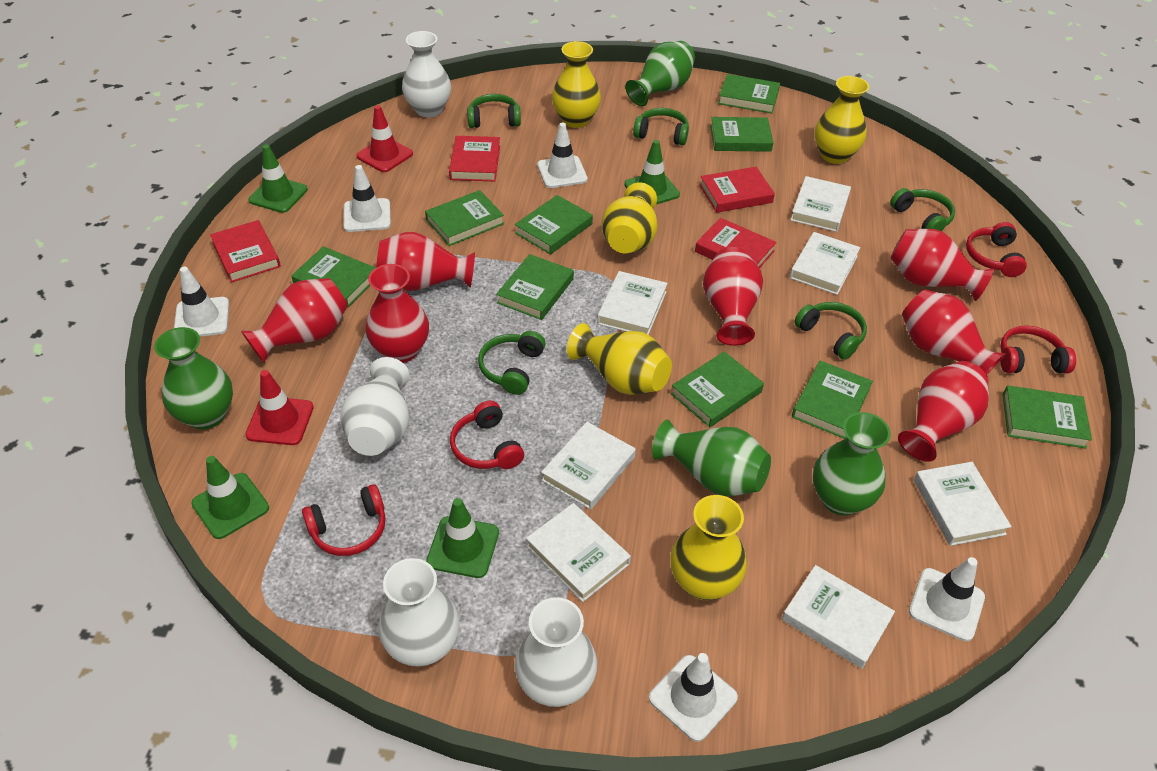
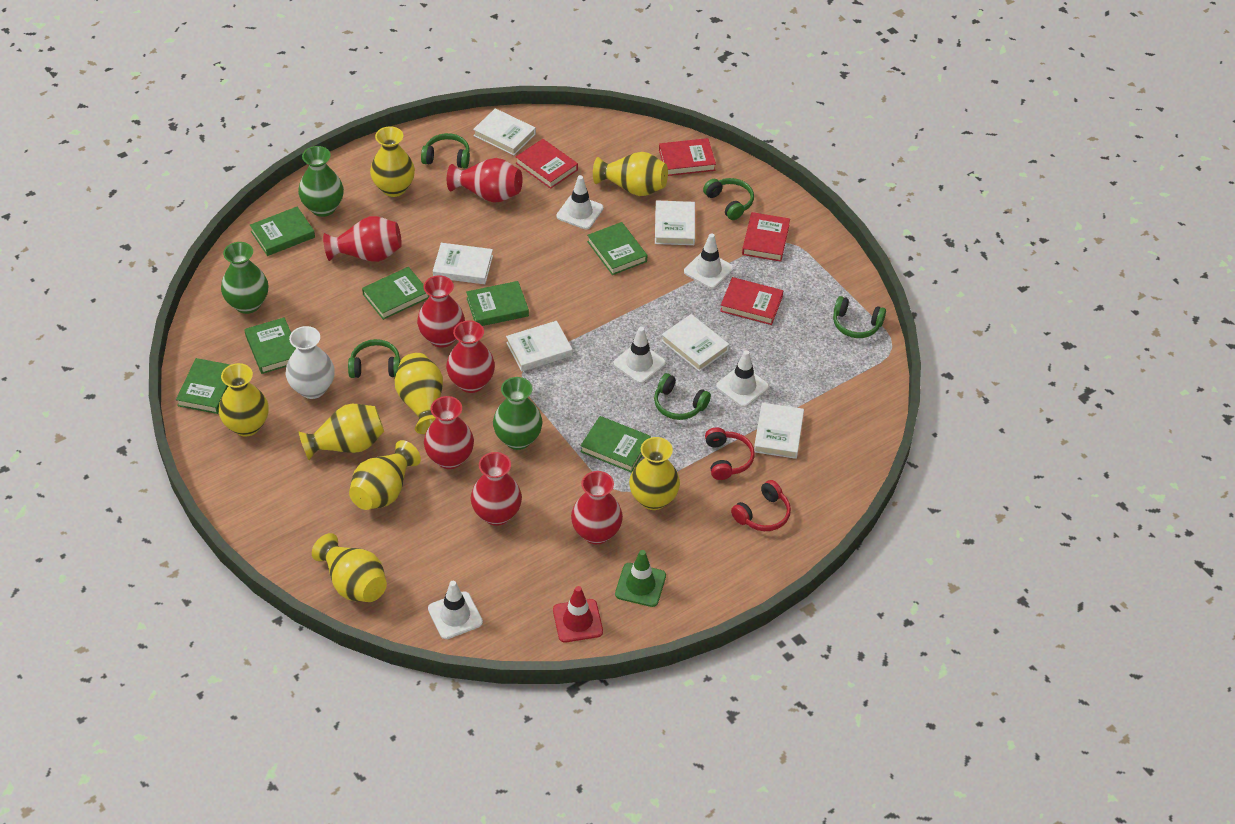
green book: 9 -> 7
green traffic cone: 4 -> 1
green vase: 4 -> 3
red headphones: 4 -> 2
red traffic cone: 2 -> 1
white book: 7 -> 6
white vase: 4 -> 1
yellow vase: 5 -> 8

